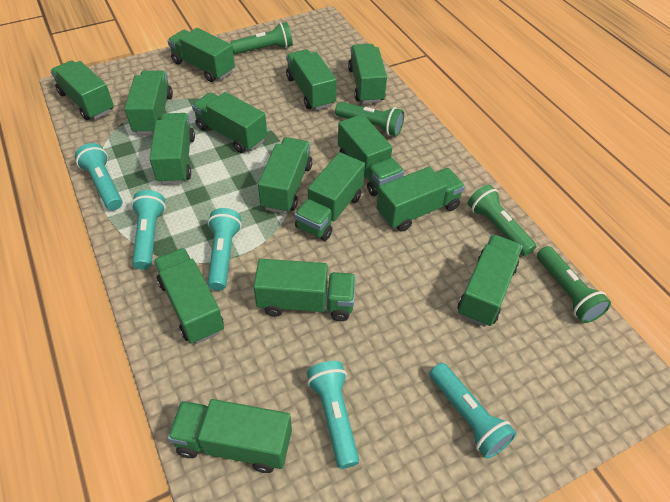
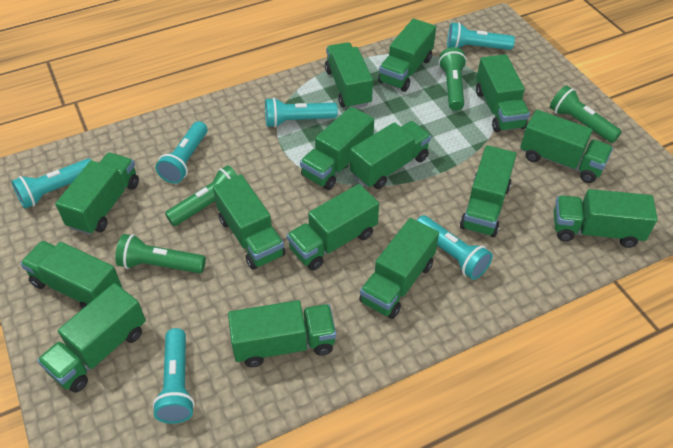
turquoise flashlight: 5 -> 6

